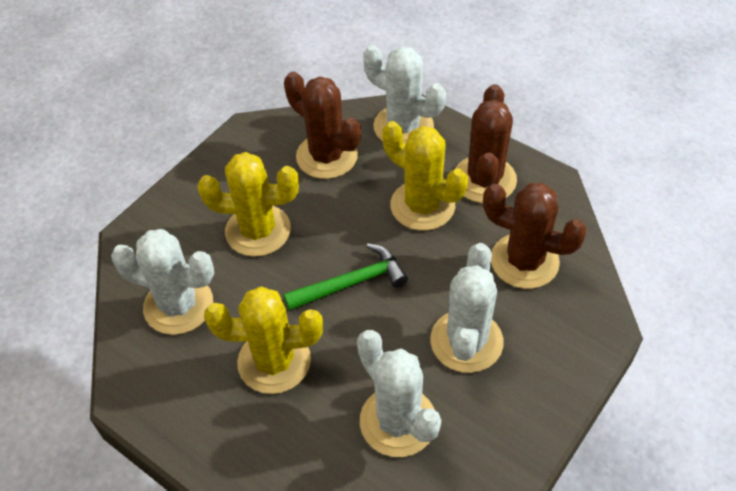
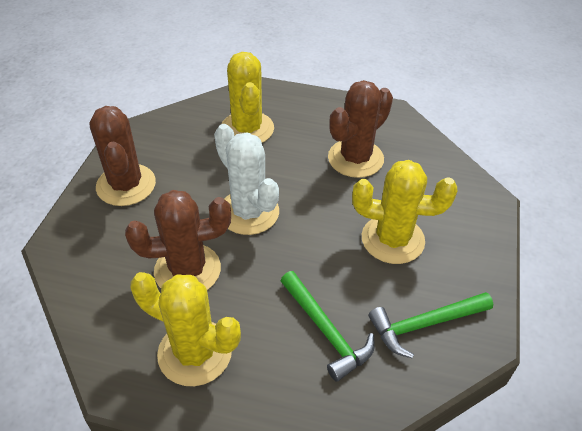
green hammer: 1 -> 2
white cactus: 4 -> 1

